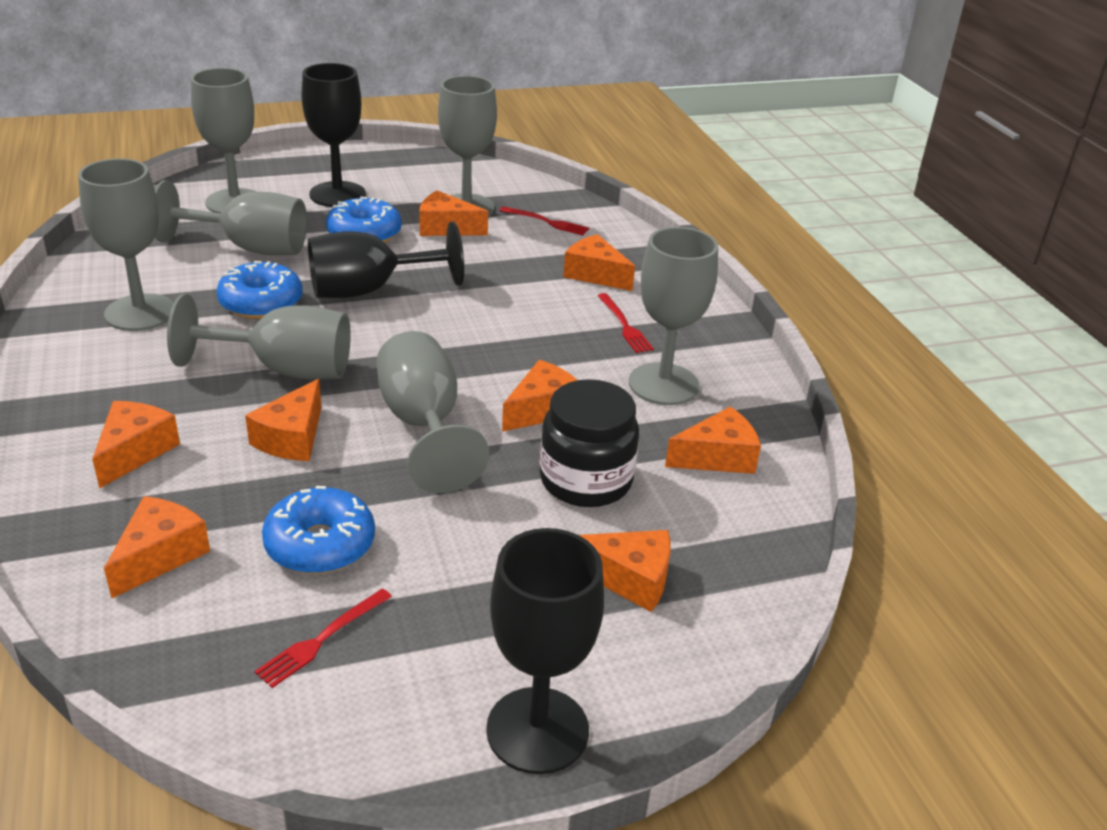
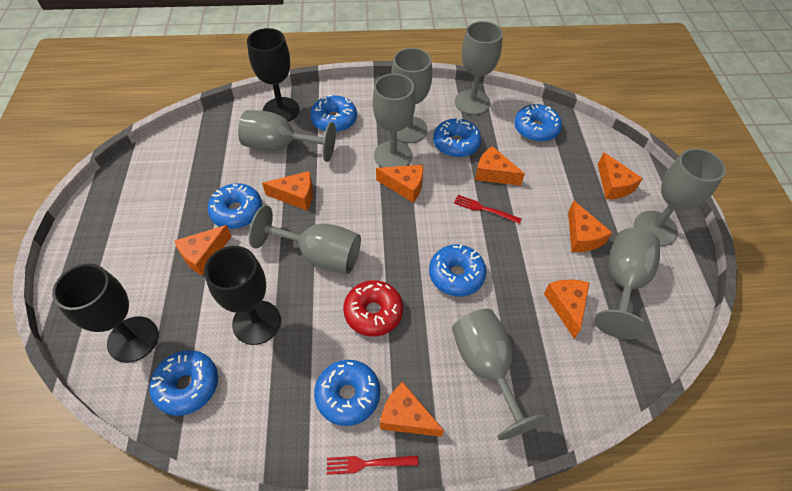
black jar: 1 -> 0
blue donut: 3 -> 7
grey goblet: 7 -> 8
red donut: 0 -> 1
red fork: 3 -> 2

